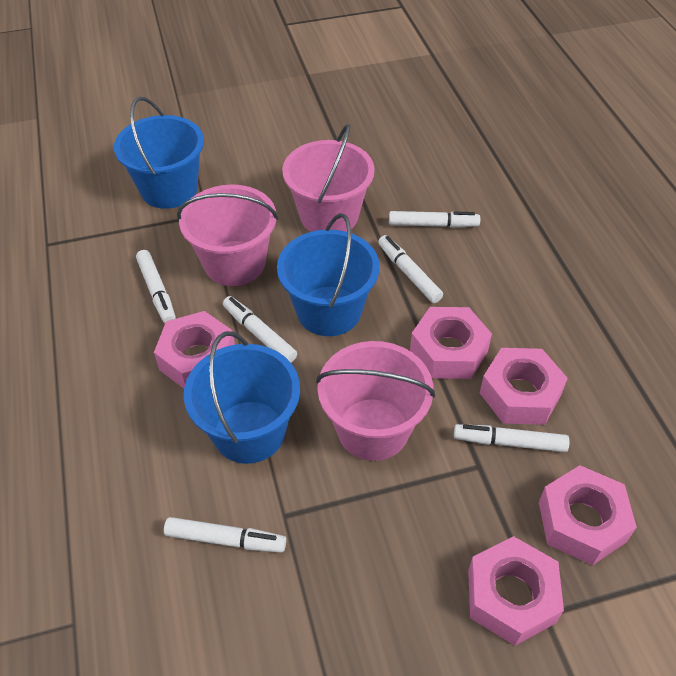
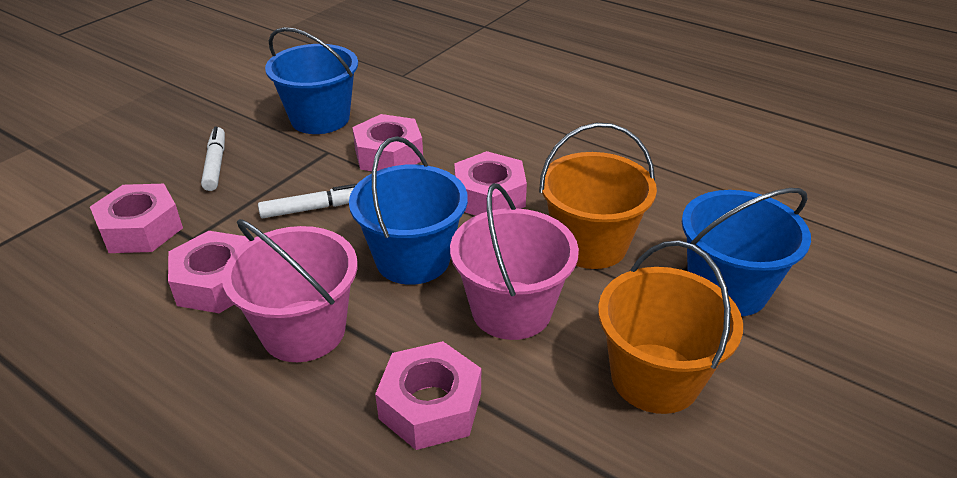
orange bucket: 0 -> 2
pink bucket: 3 -> 2
white marker: 6 -> 2

